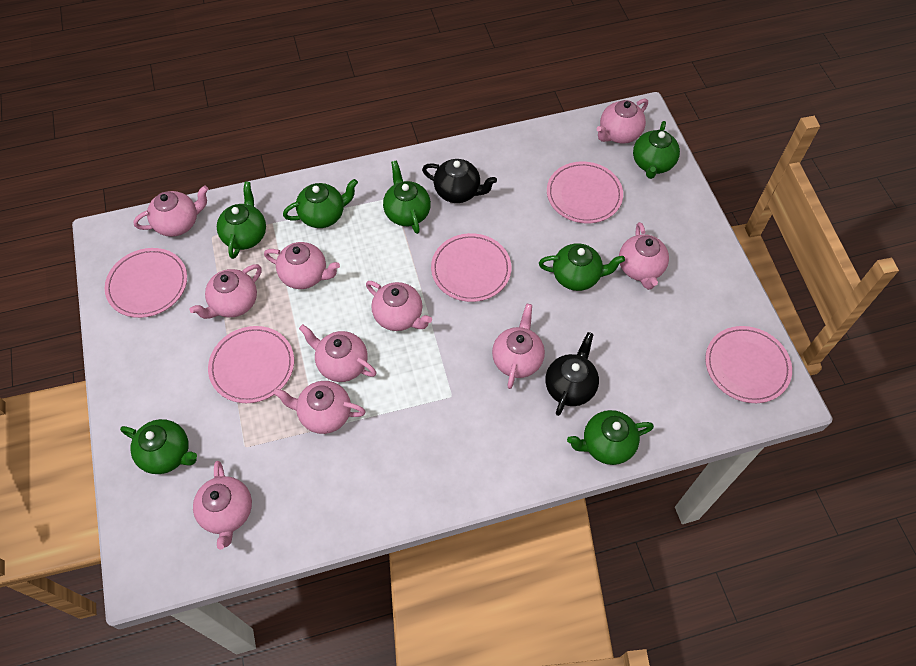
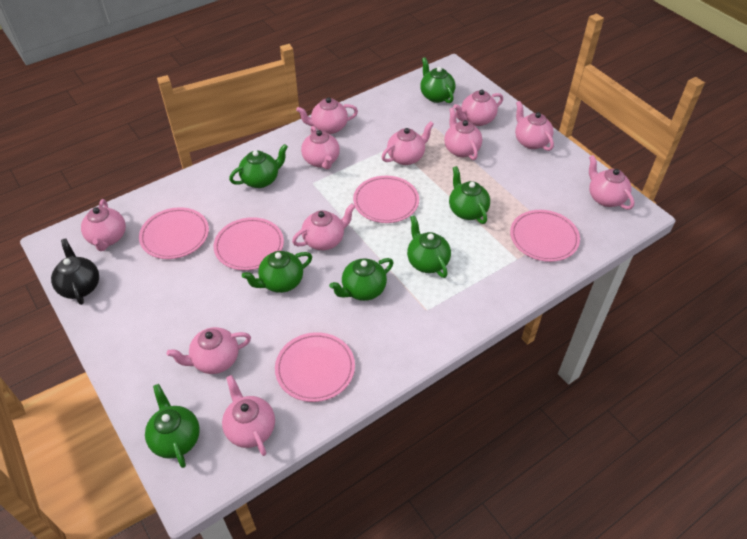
black teapot: 2 -> 1
pink teapot: 10 -> 11

